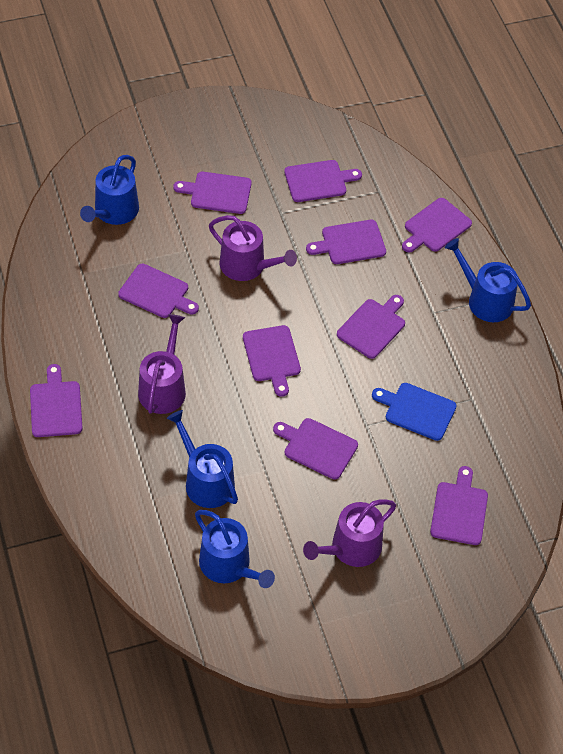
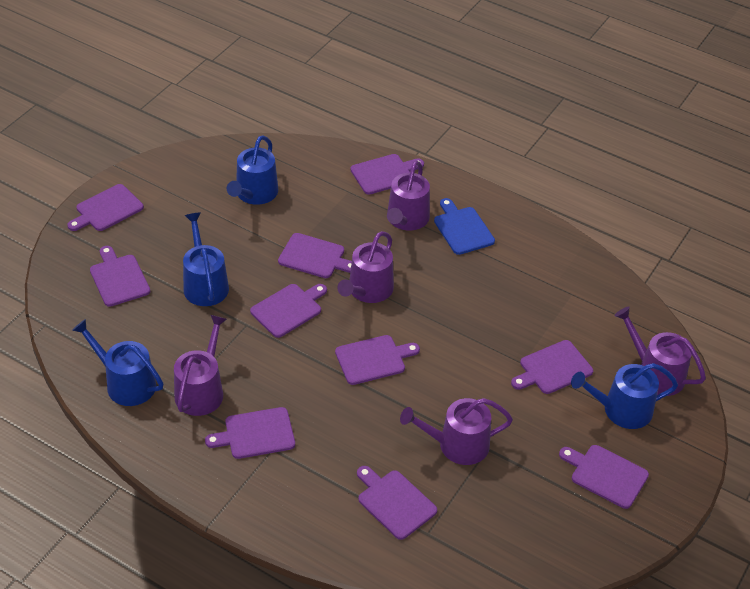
purple watering can: 3 -> 5

